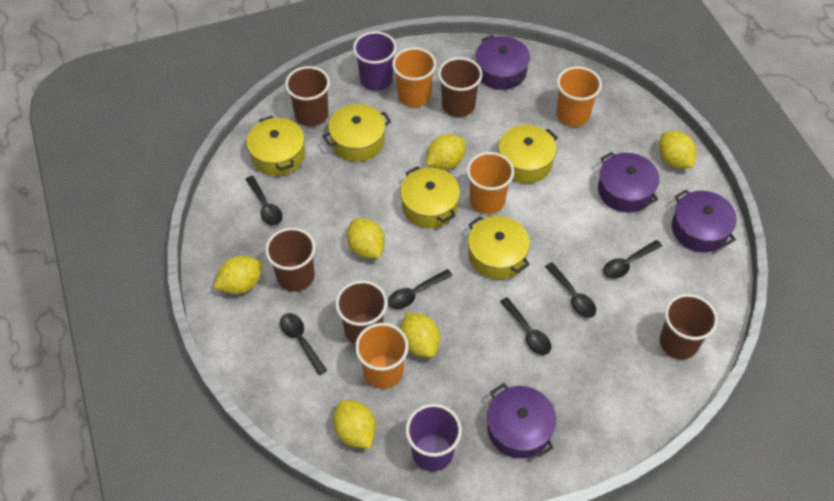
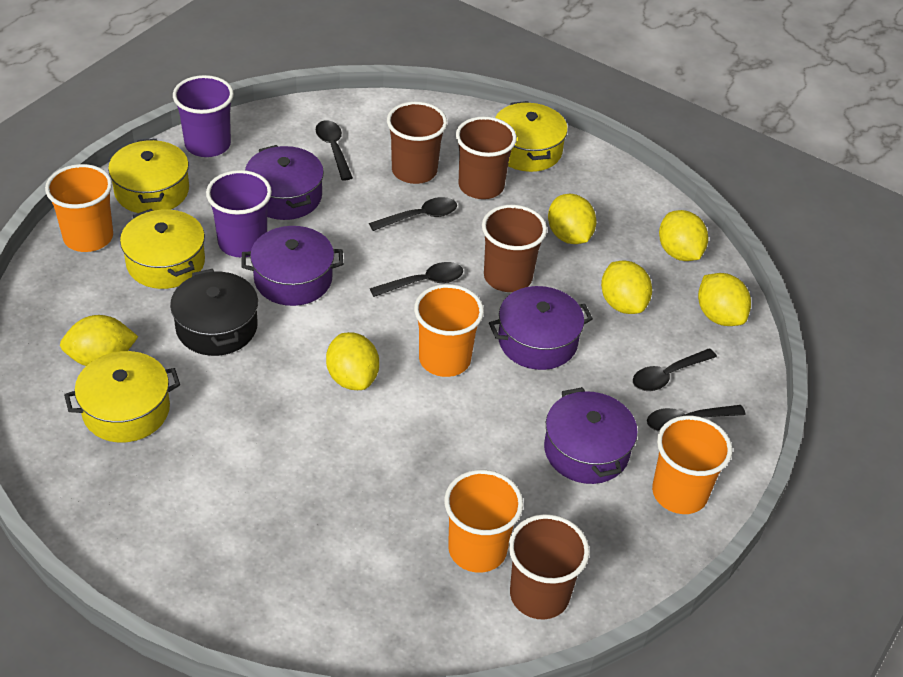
black pot: 0 -> 1
black spoon: 6 -> 5
brown cup: 5 -> 4
yellow pot: 5 -> 4

